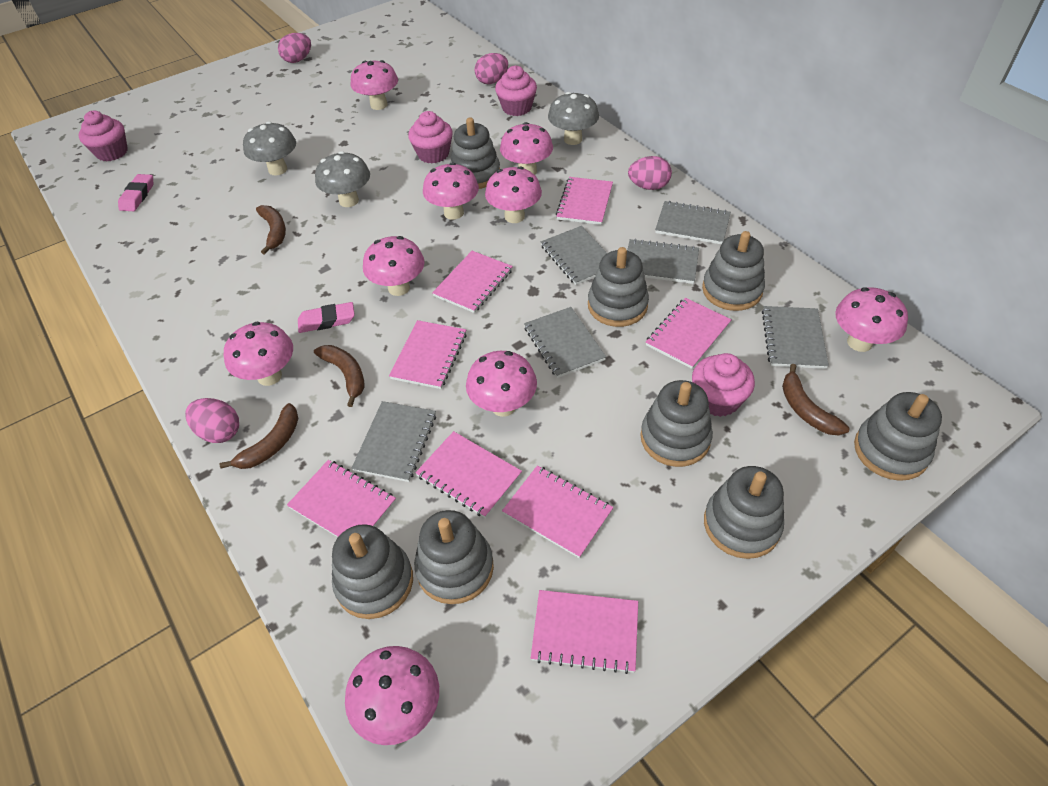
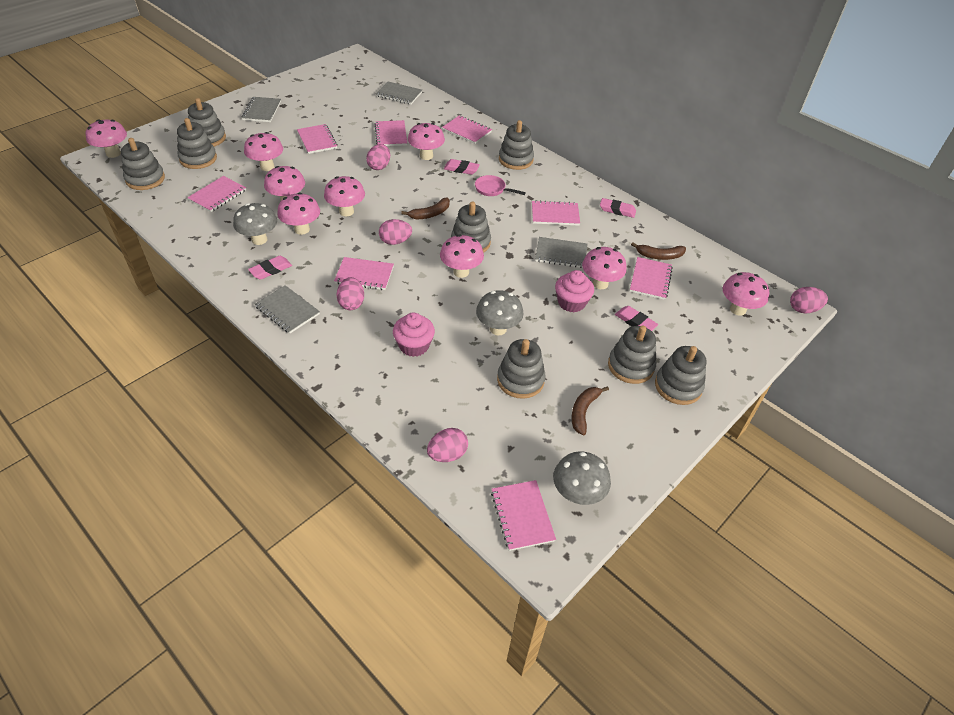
brown banana: 4 -> 3
grey notebook: 6 -> 4
pink cupcake: 4 -> 2
pink egg: 4 -> 5
pink eraser: 2 -> 4
pink pan: 0 -> 1

